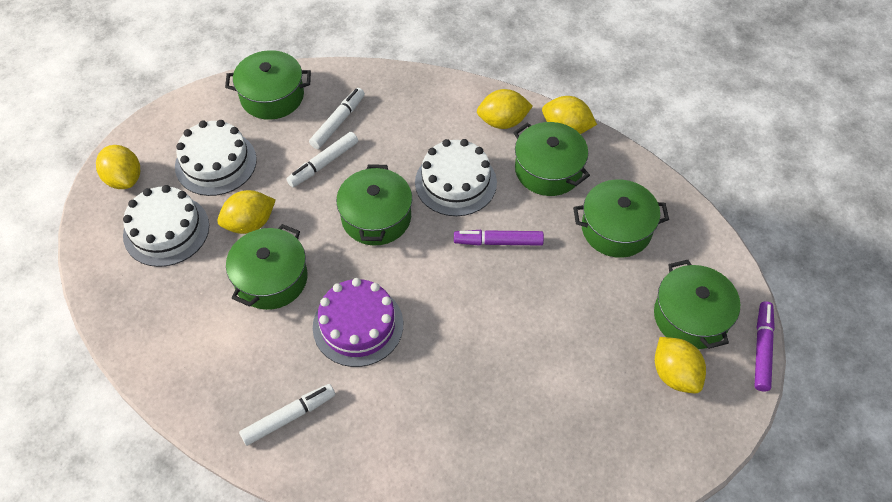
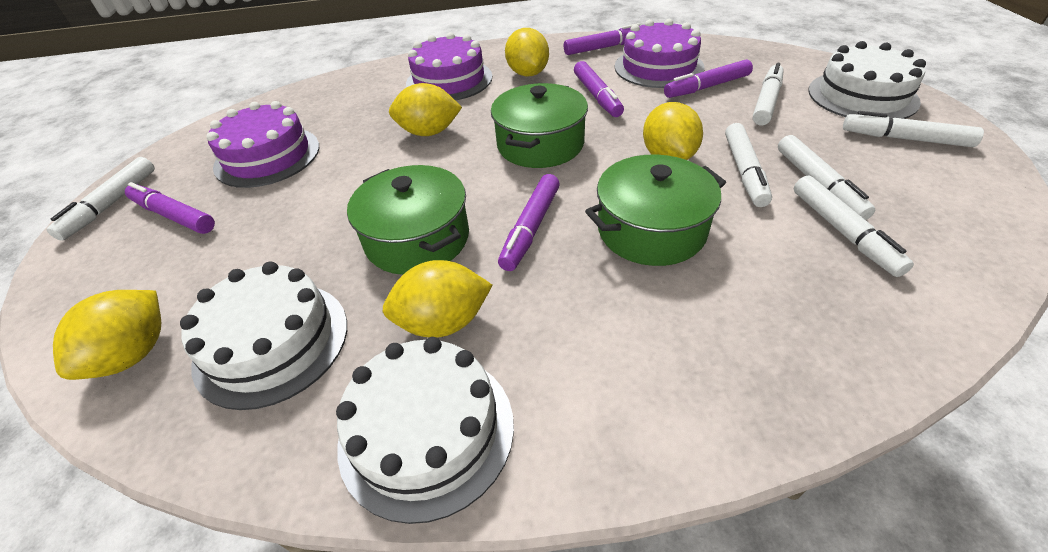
green pot: 6 -> 3
purple cake: 1 -> 3
purple marker: 2 -> 5
white marker: 3 -> 6

